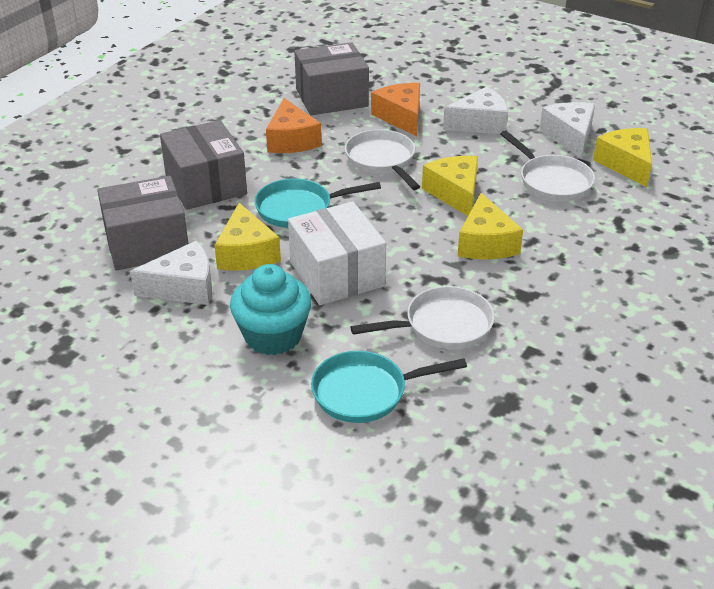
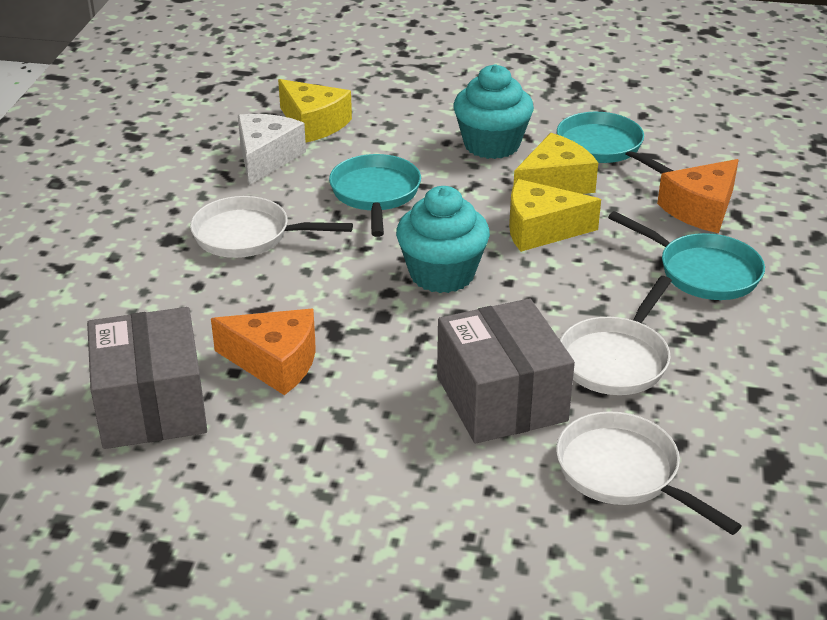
grey box: 3 -> 2
turquoise cupcake: 1 -> 2
turquoise pan: 2 -> 3
white box: 1 -> 0
white cheese: 3 -> 1
yellow cheese: 4 -> 3

